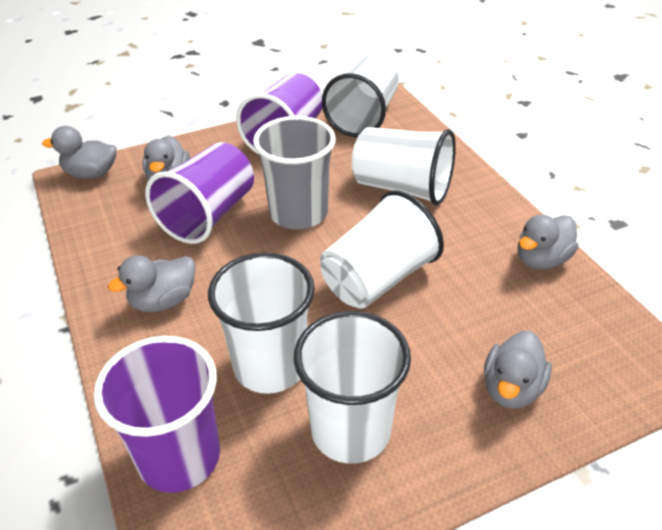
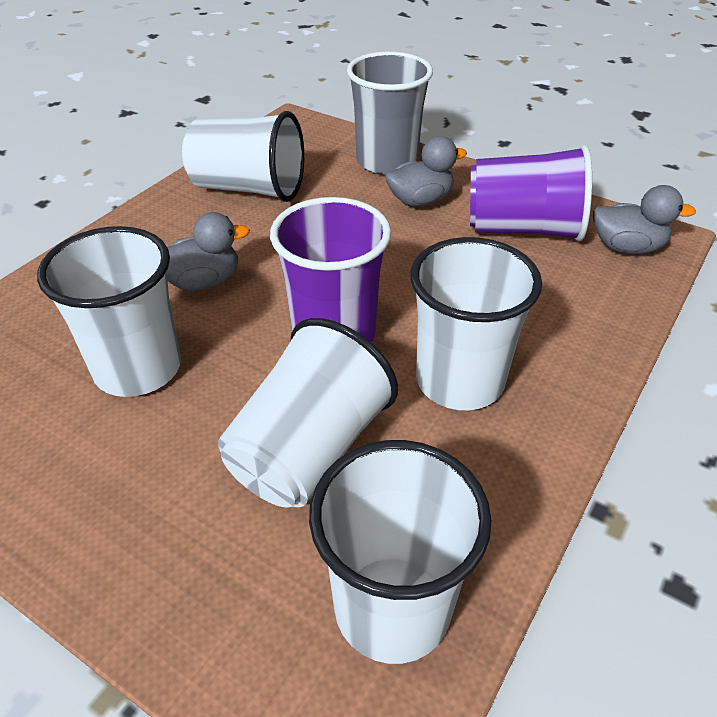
grey duck: 5 -> 3
purple cup: 3 -> 2

